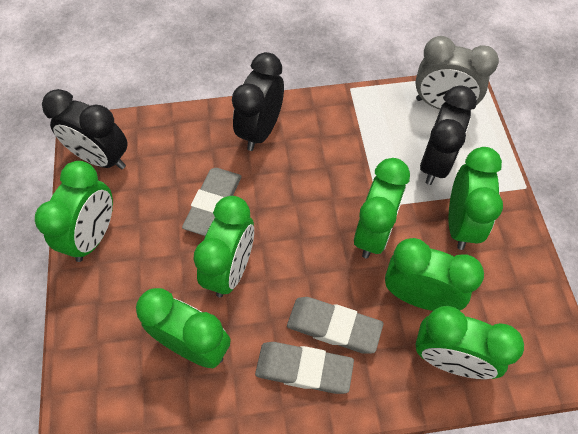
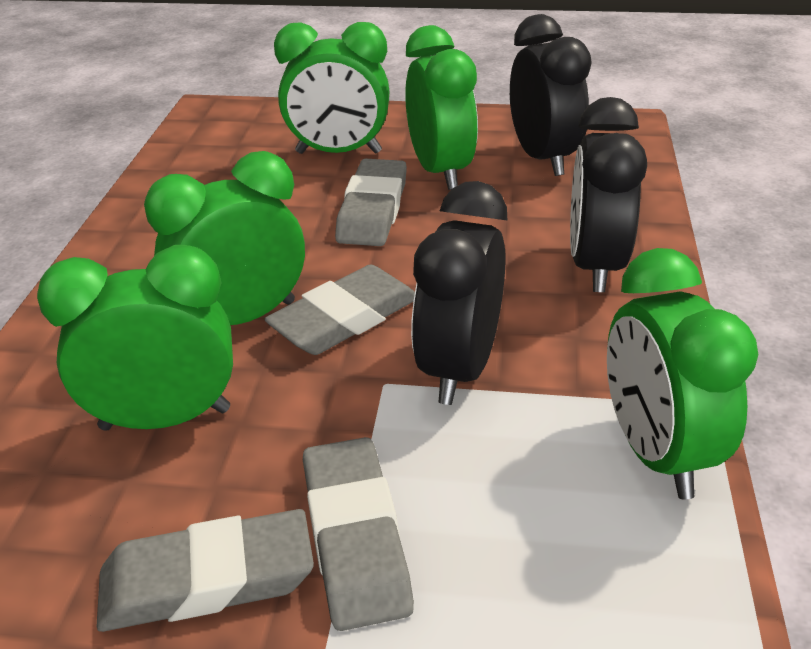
green clock: 7 -> 5
grey clock: 1 -> 0
grey eraser: 3 -> 4

